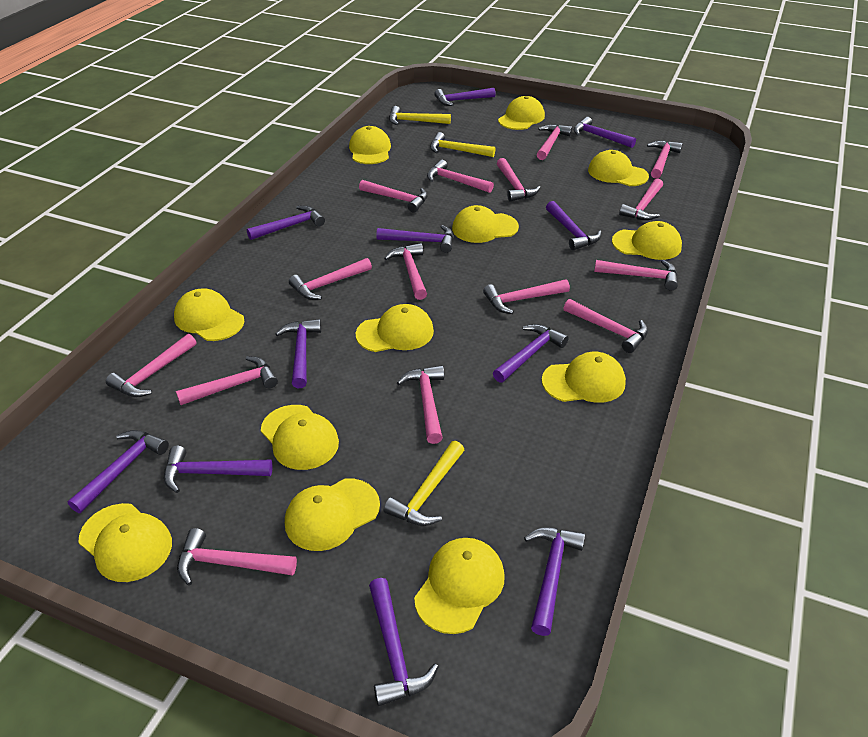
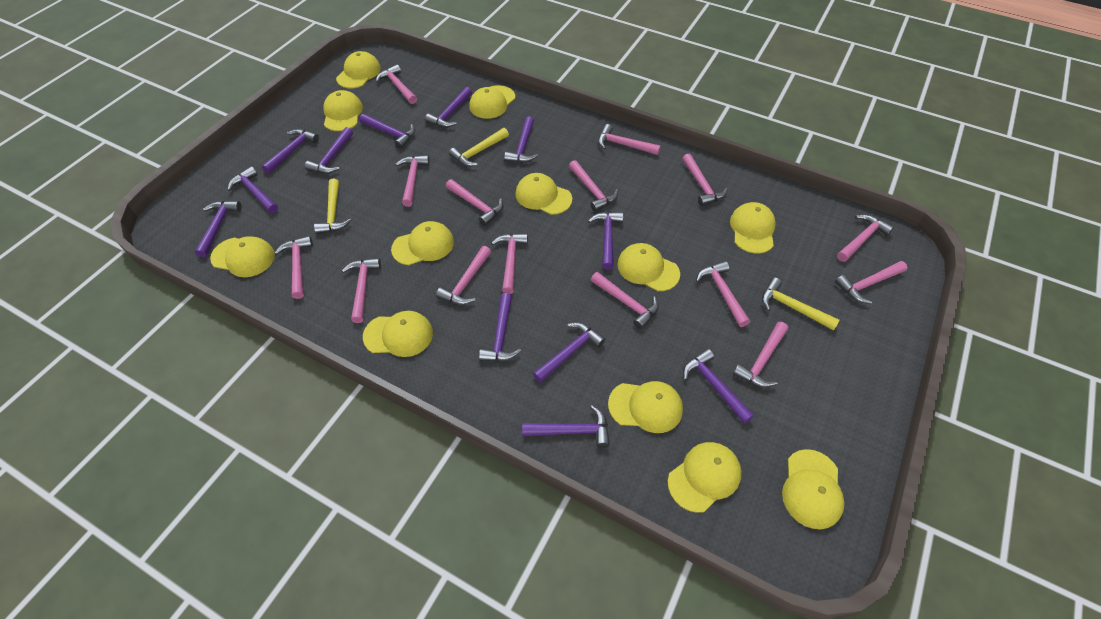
purple hammer: 11 -> 12

